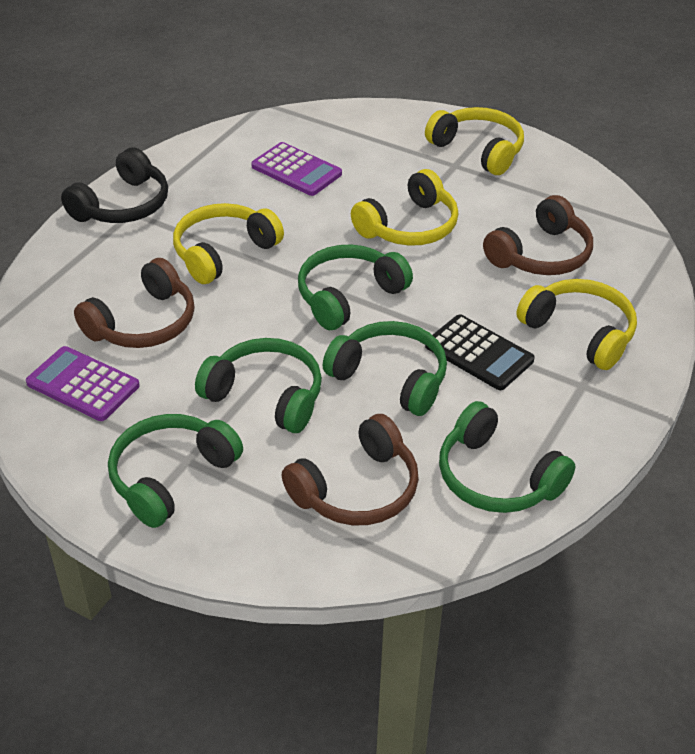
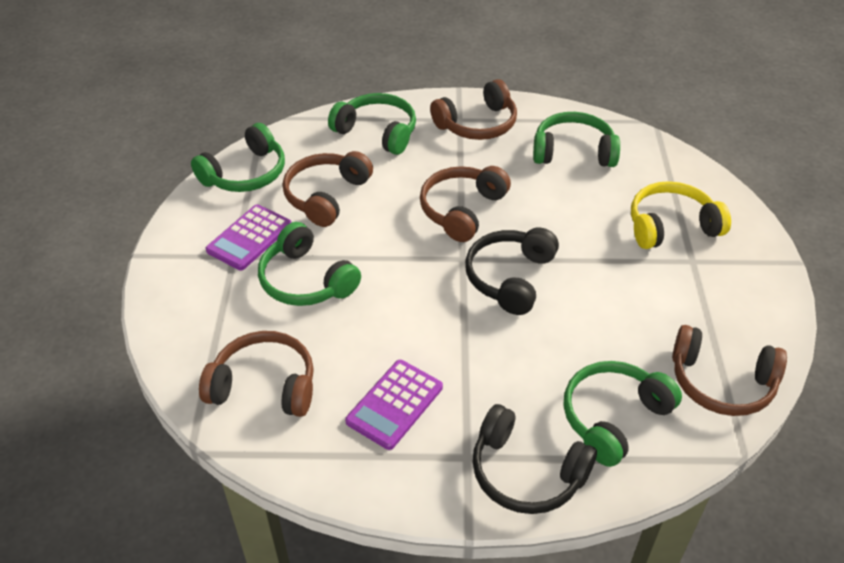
black calculator: 1 -> 0
black headphones: 1 -> 2
brown headphones: 3 -> 5
yellow headphones: 4 -> 1

